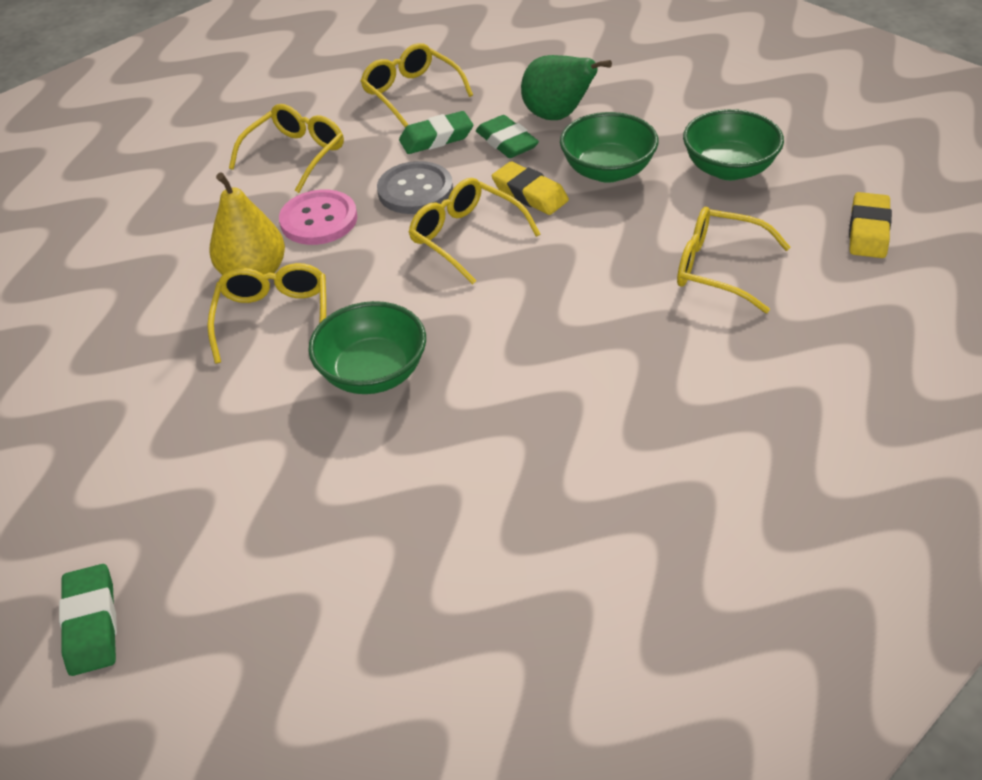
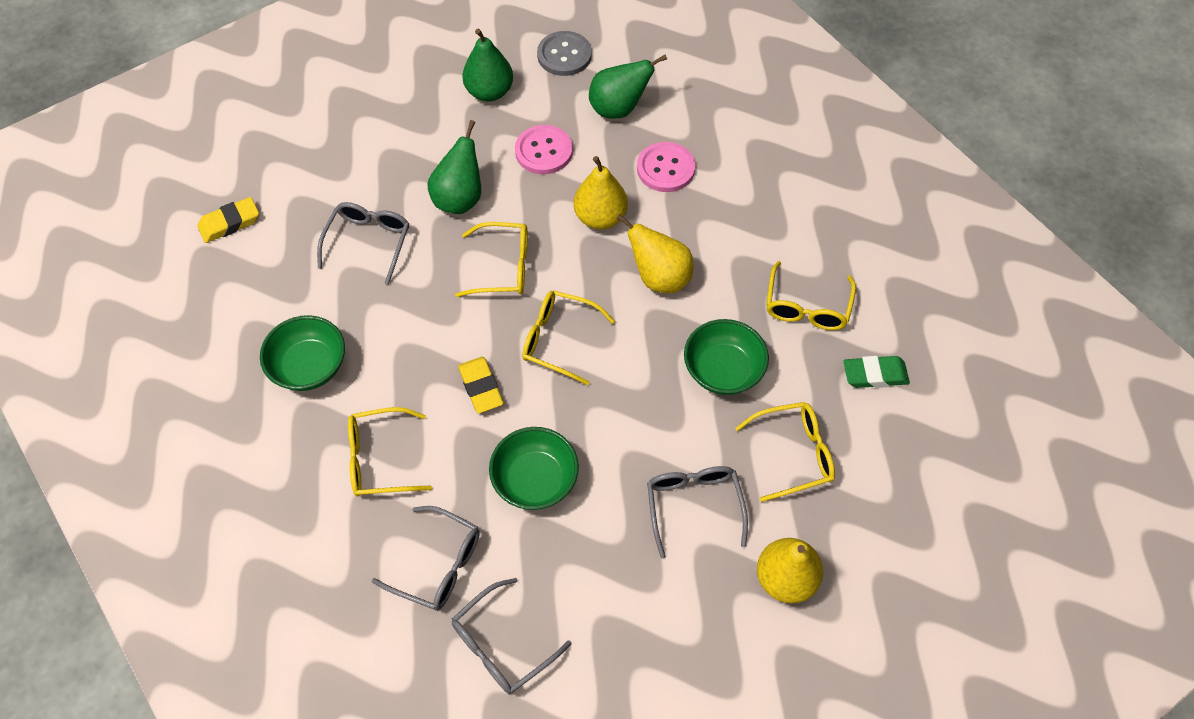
green eraser: 3 -> 1
green pear: 1 -> 3
grey glasses: 0 -> 4
pink button: 1 -> 2
yellow pear: 1 -> 3

